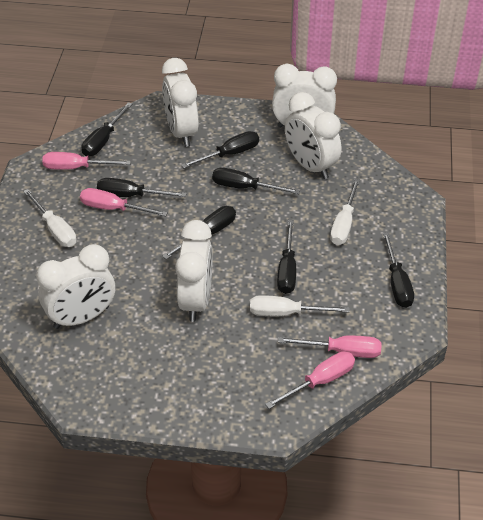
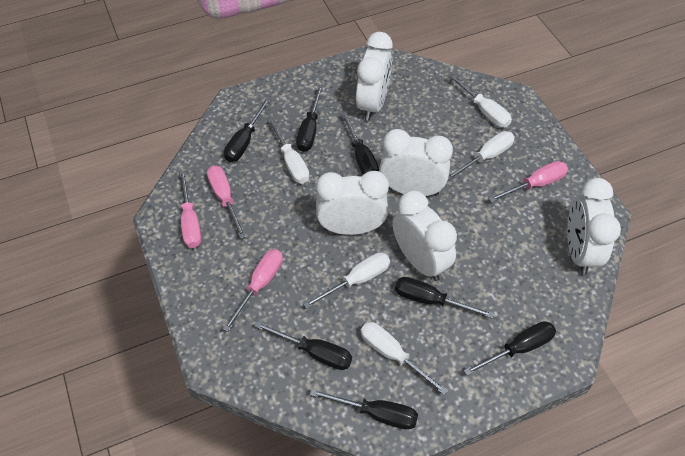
white screwdriver: 3 -> 5

